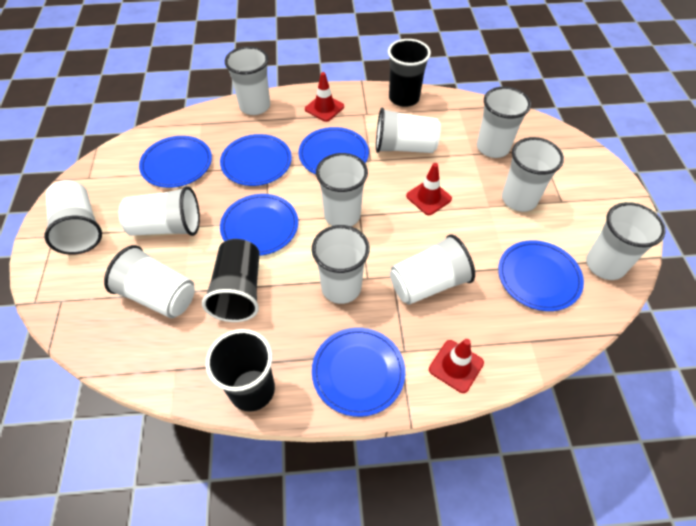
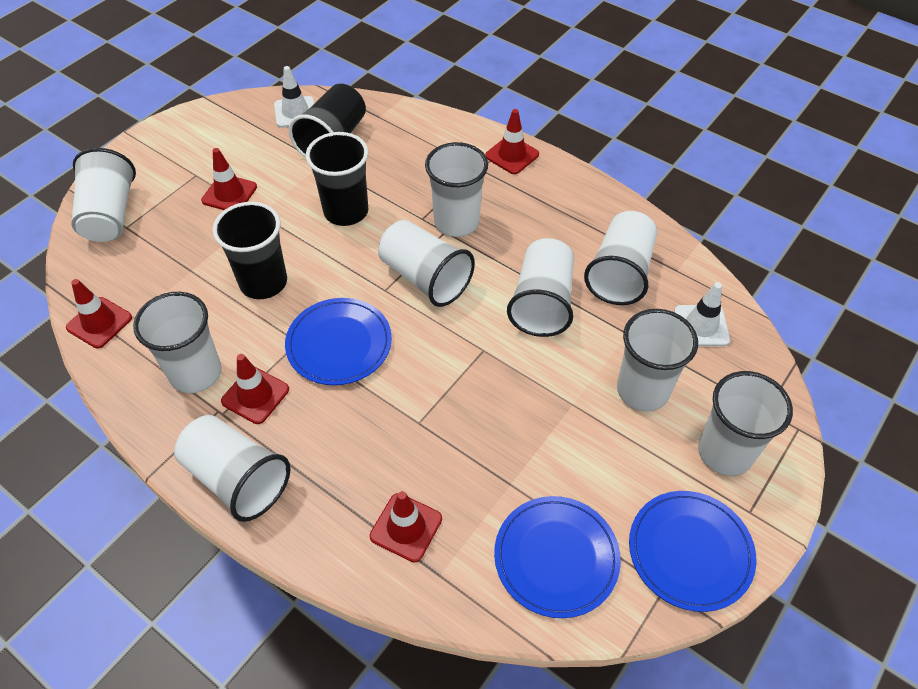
blue plate: 6 -> 3
red traffic cone: 3 -> 5
white cup: 11 -> 9
white traffic cone: 0 -> 2

